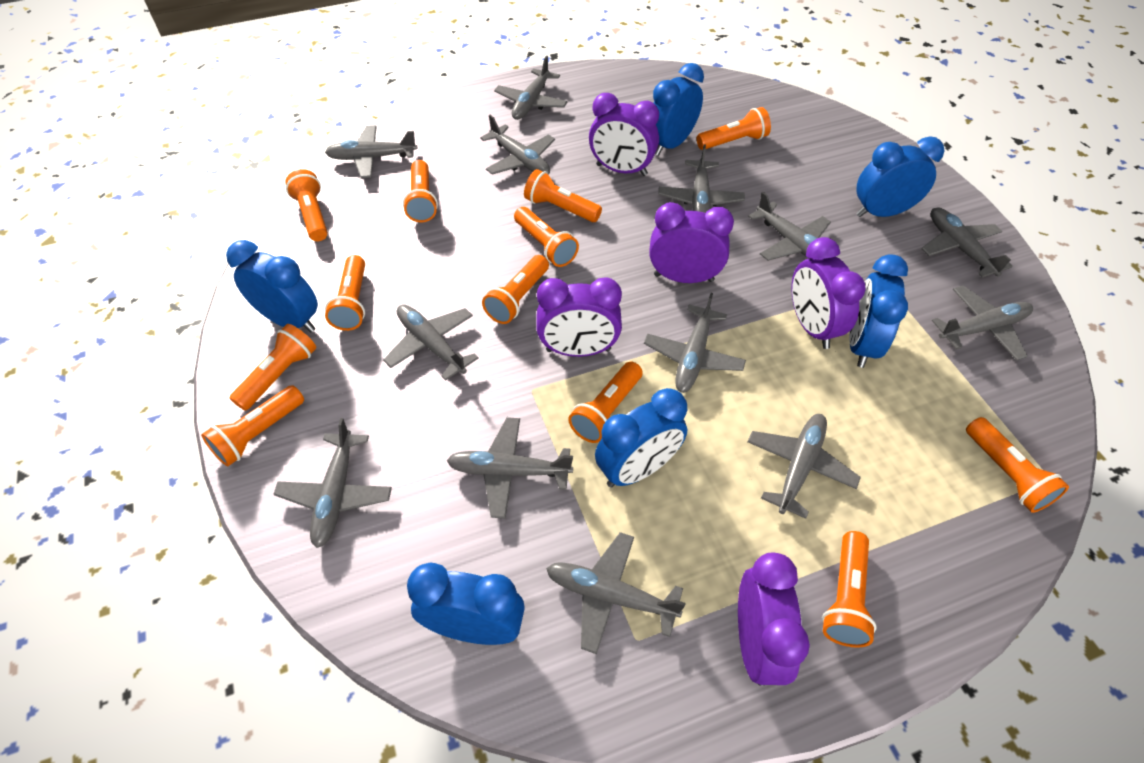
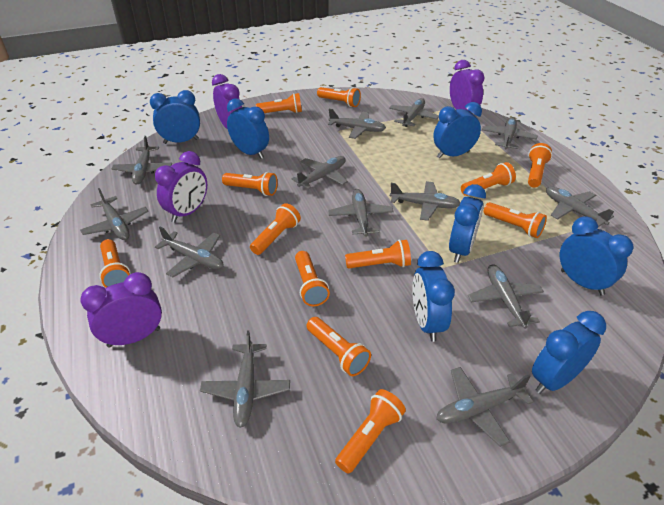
blue clock: 6 -> 7
purple clock: 5 -> 4

